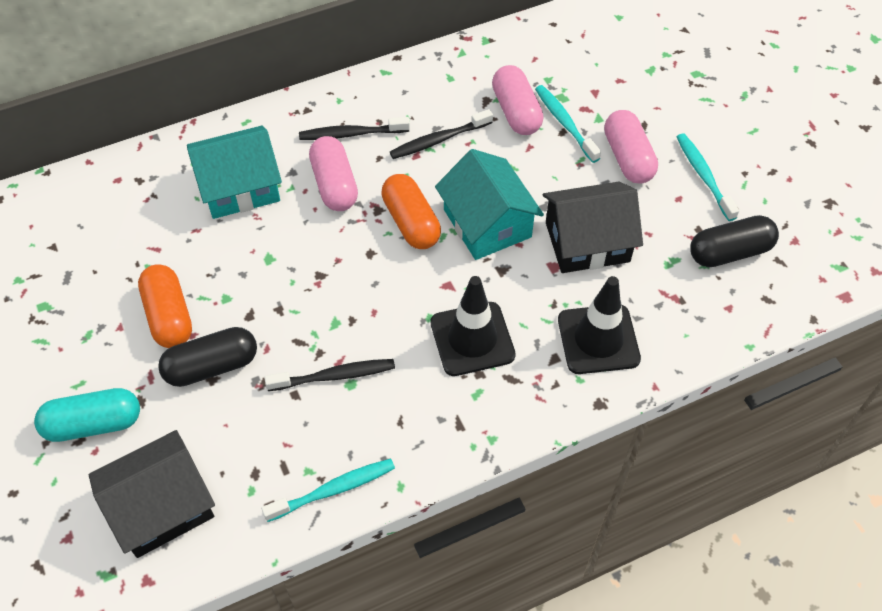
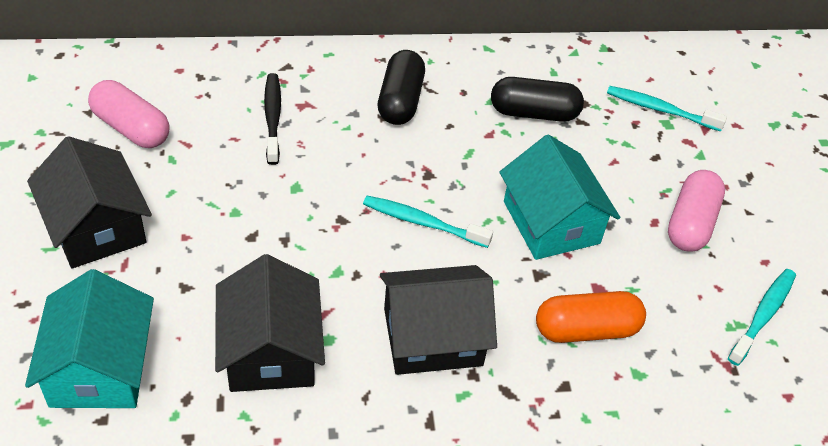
black house: 2 -> 3
black toothbrush: 3 -> 1
black traffic cone: 2 -> 0
orange capsule: 2 -> 1
pink capsule: 3 -> 2
turquoise capsule: 1 -> 0

